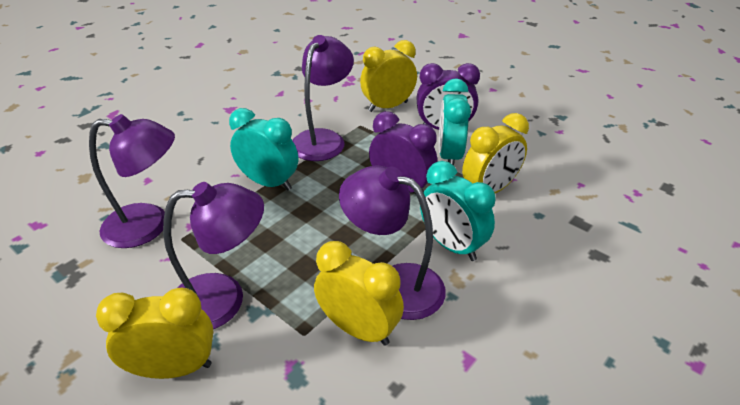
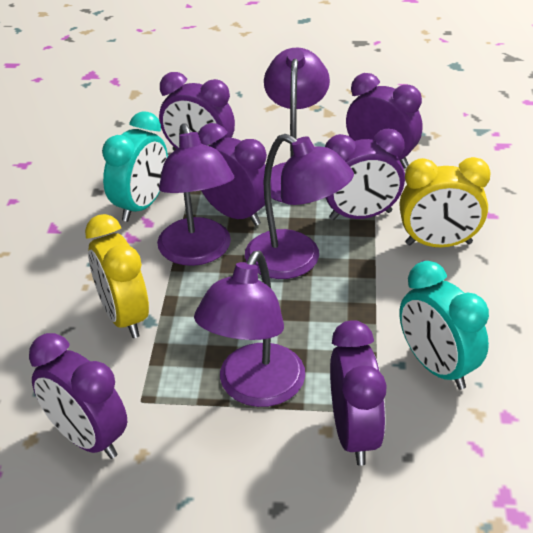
purple clock: 2 -> 6
turquoise clock: 3 -> 2
yellow clock: 4 -> 2

